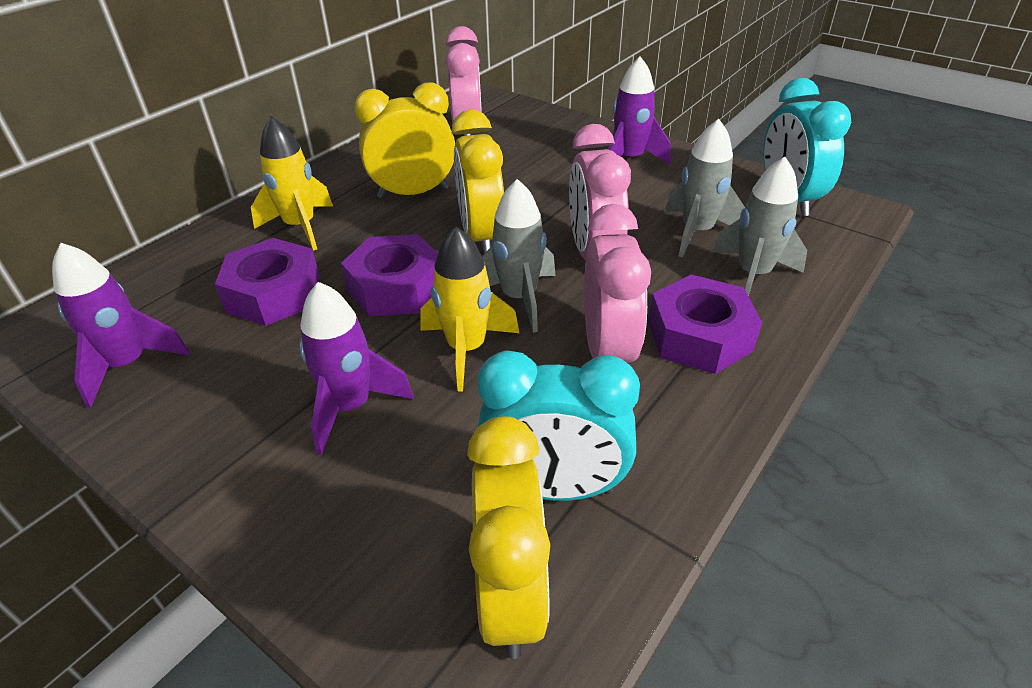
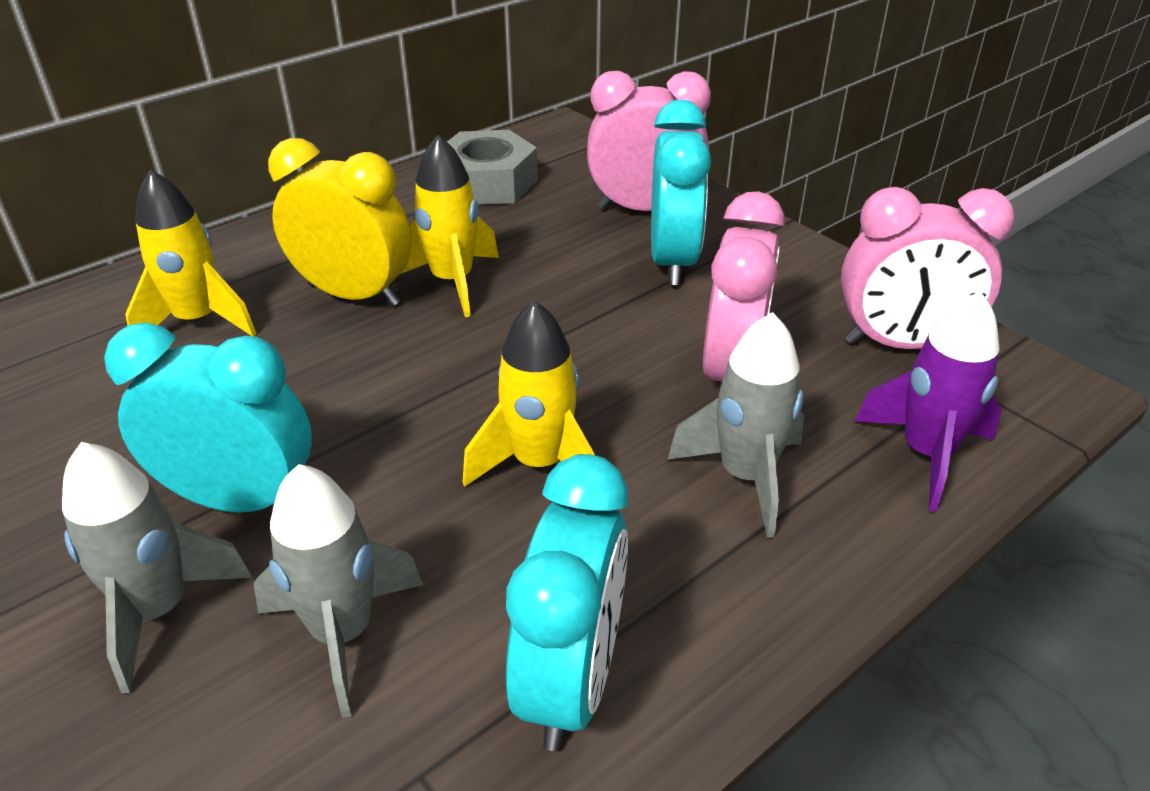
grey nut: 0 -> 1
purple nut: 3 -> 0
purple rocket: 3 -> 1
turquoise clock: 2 -> 3
yellow clock: 3 -> 1
yellow rocket: 2 -> 3

